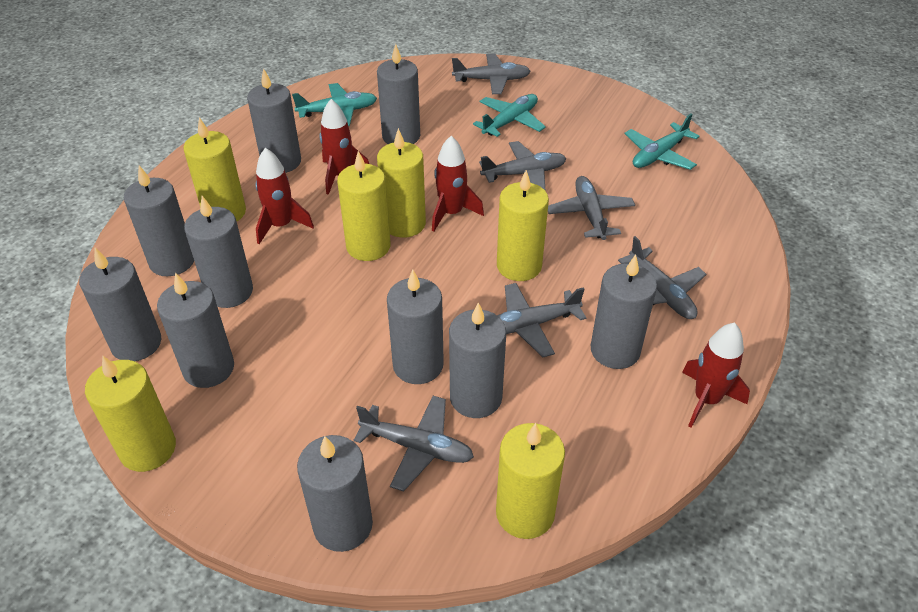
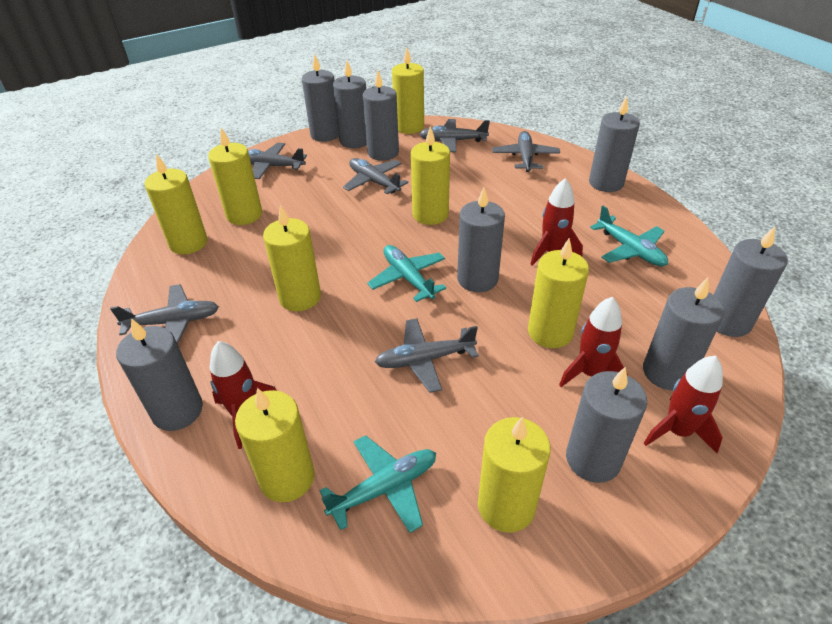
grey candle: 10 -> 9
yellow candle: 6 -> 8

